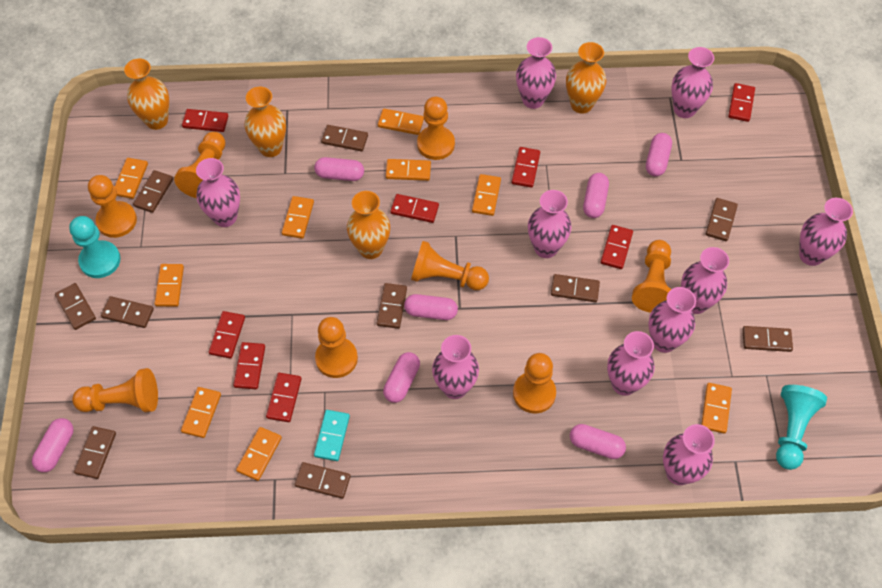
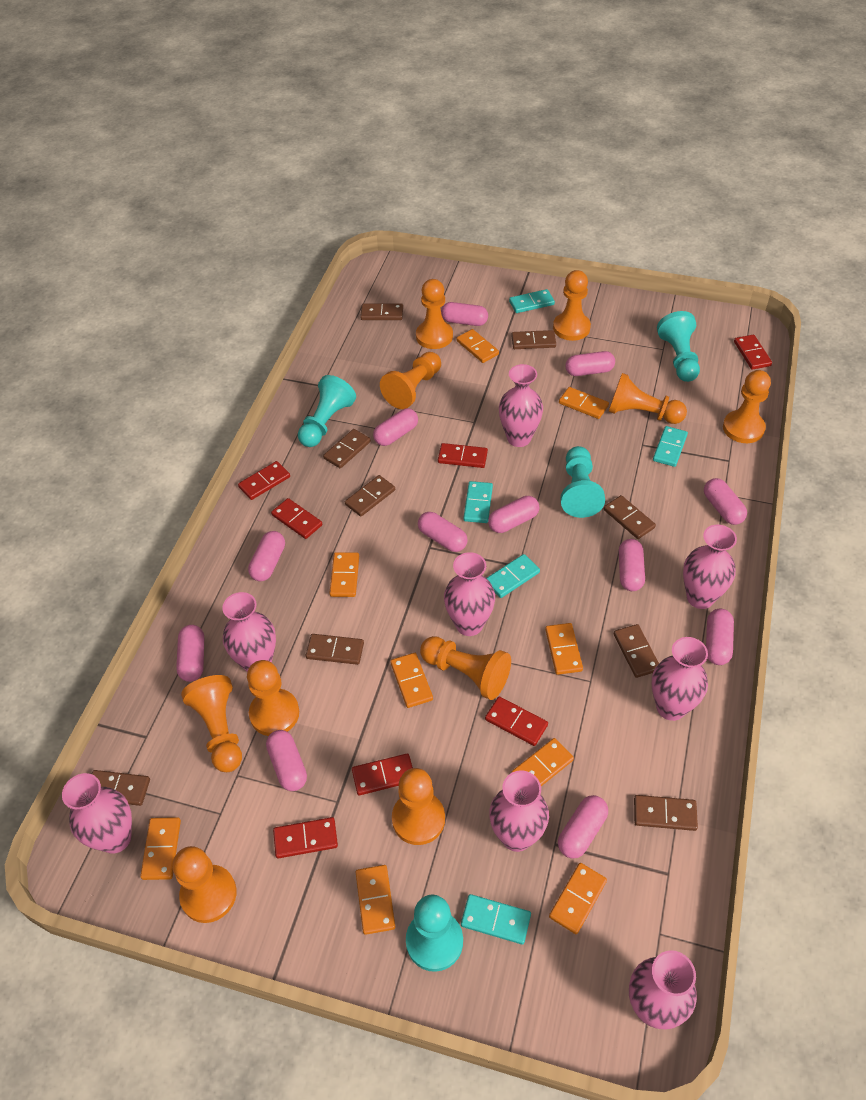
brown domino: 10 -> 9
orange pawn: 8 -> 10
orange vase: 4 -> 0
pink capsule: 7 -> 12
pink vase: 10 -> 8
red domino: 8 -> 7
turquoise domino: 1 -> 5
turquoise pawn: 2 -> 4

